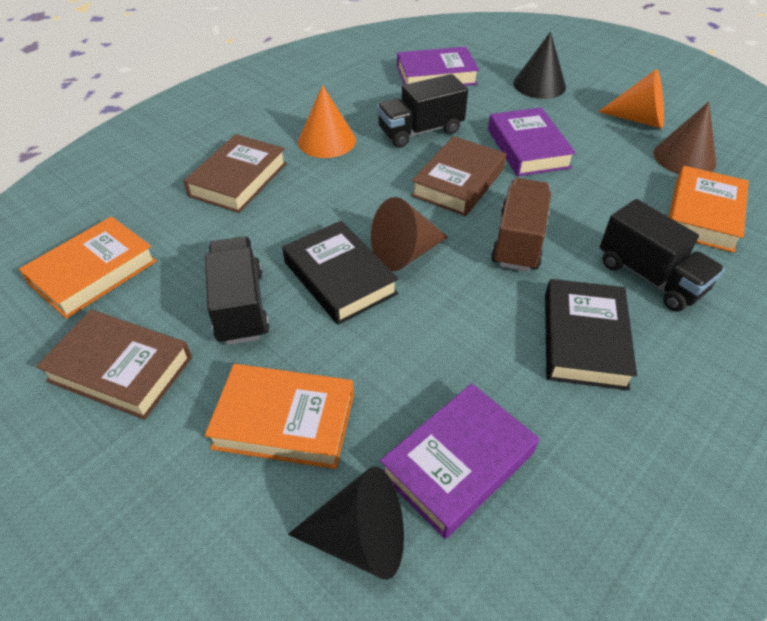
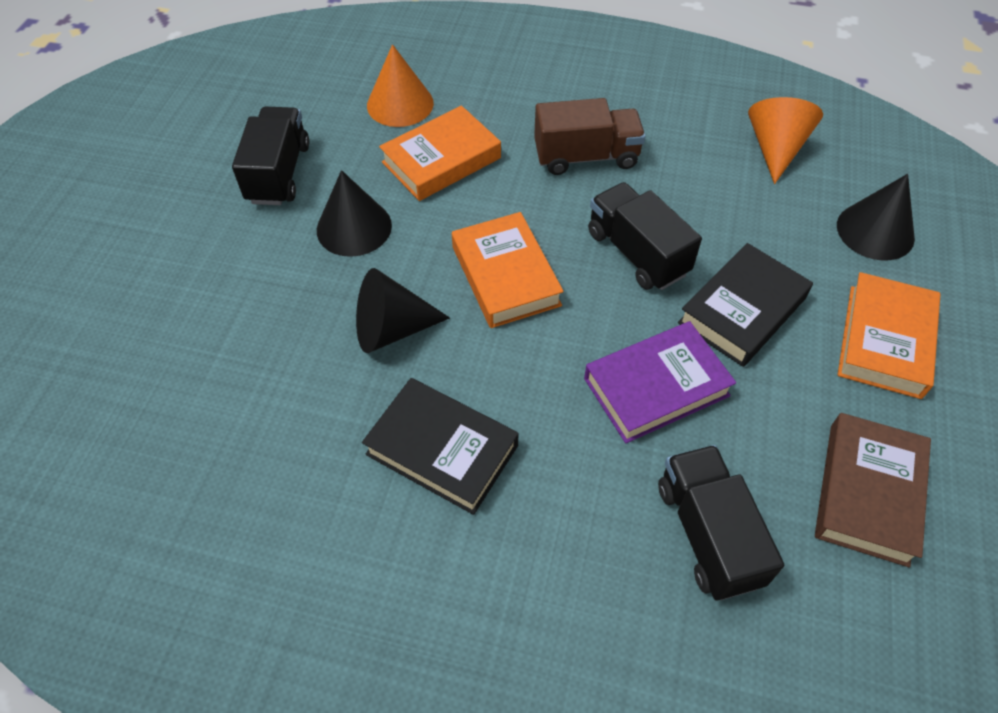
black cone: 2 -> 3
brown book: 3 -> 1
brown cone: 2 -> 0
purple book: 3 -> 1

